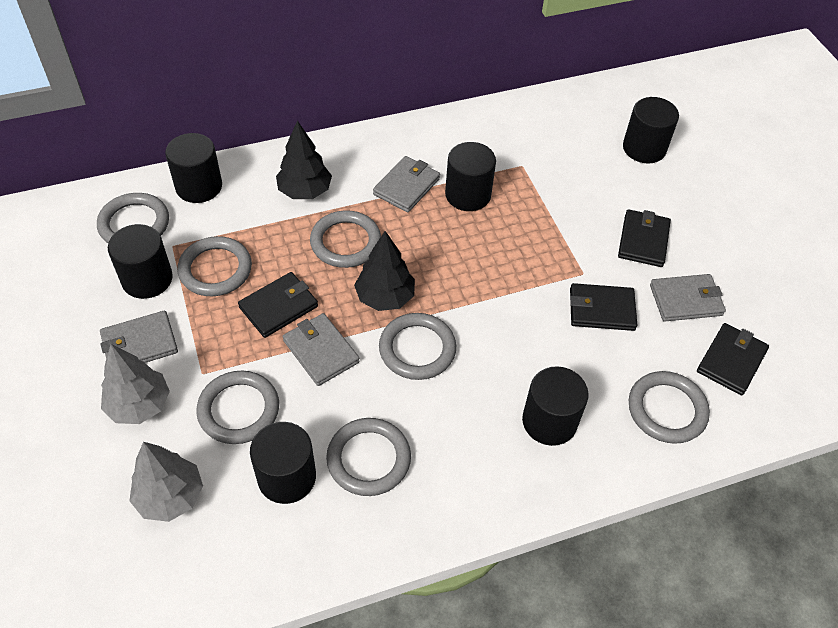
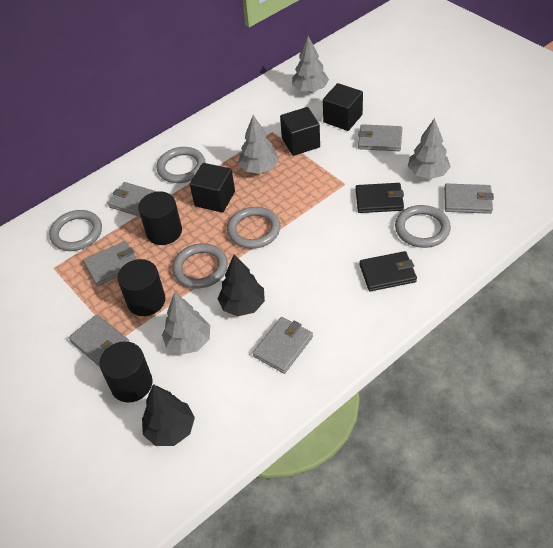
black cube: 0 -> 3
black cylinder: 6 -> 3
black wallet: 4 -> 2
grey ring: 7 -> 5
grey tree: 2 -> 4
grey wallet: 4 -> 6

